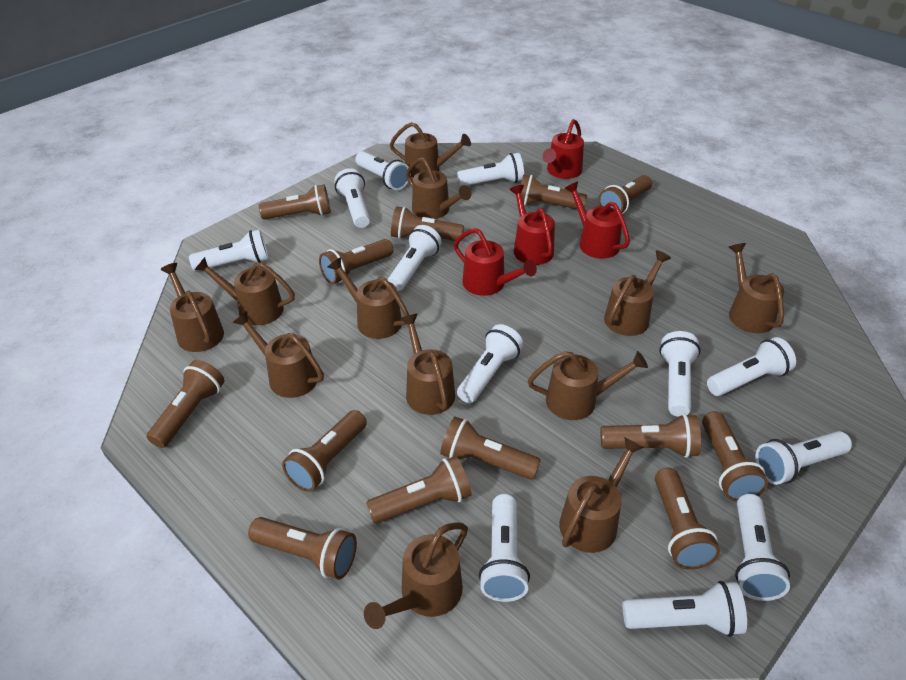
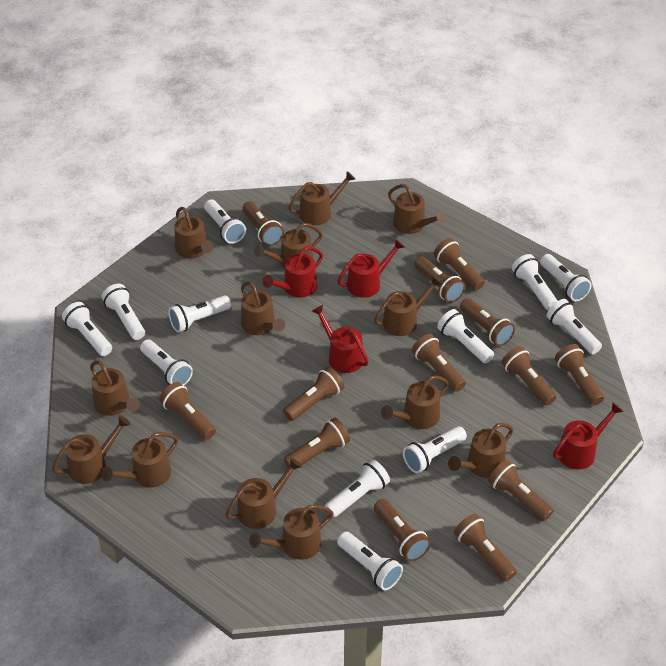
brown watering can: 12 -> 13

